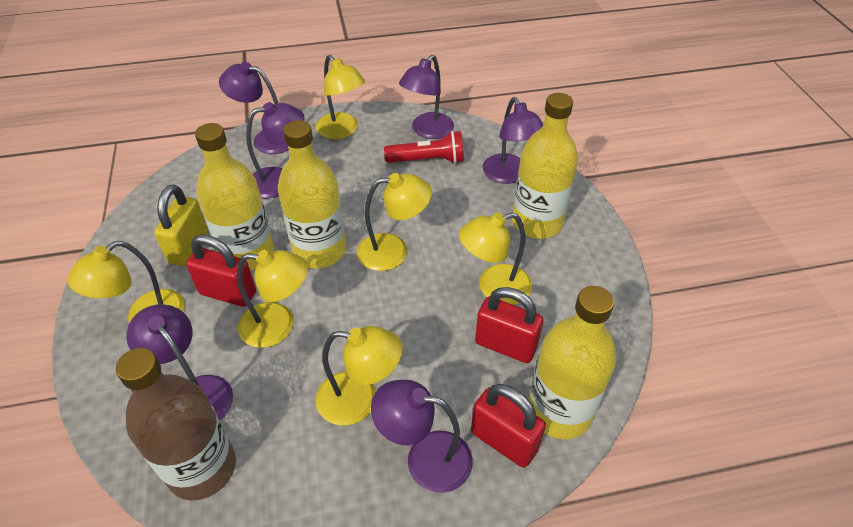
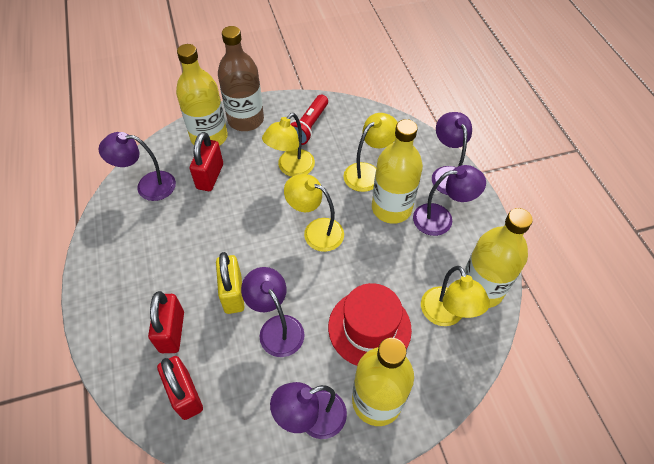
purple lamp: 6 -> 5
red hat: 0 -> 1
yellow lamp: 6 -> 4

